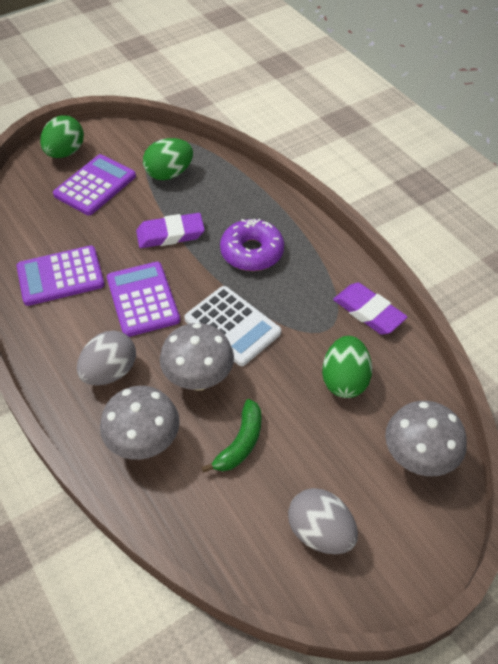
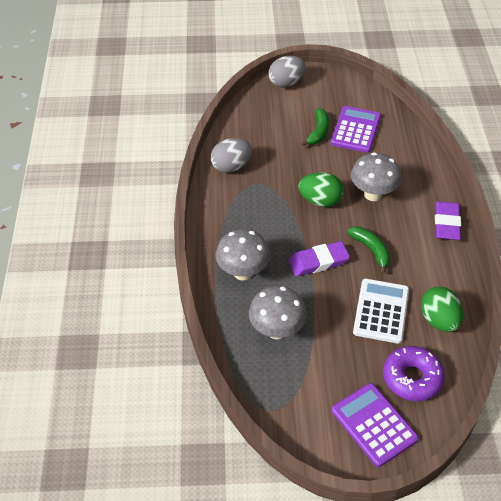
green banana: 1 -> 2
green egg: 3 -> 2
purple calculator: 3 -> 2

